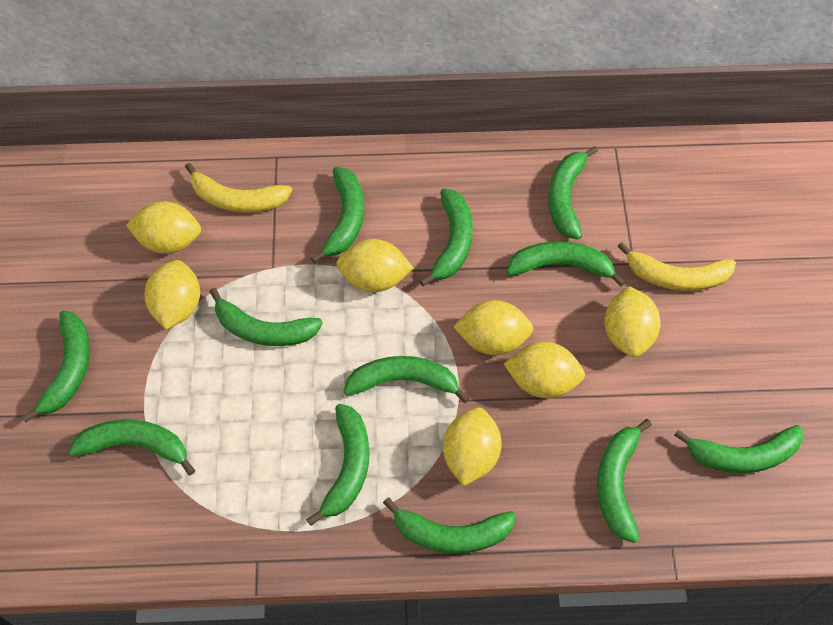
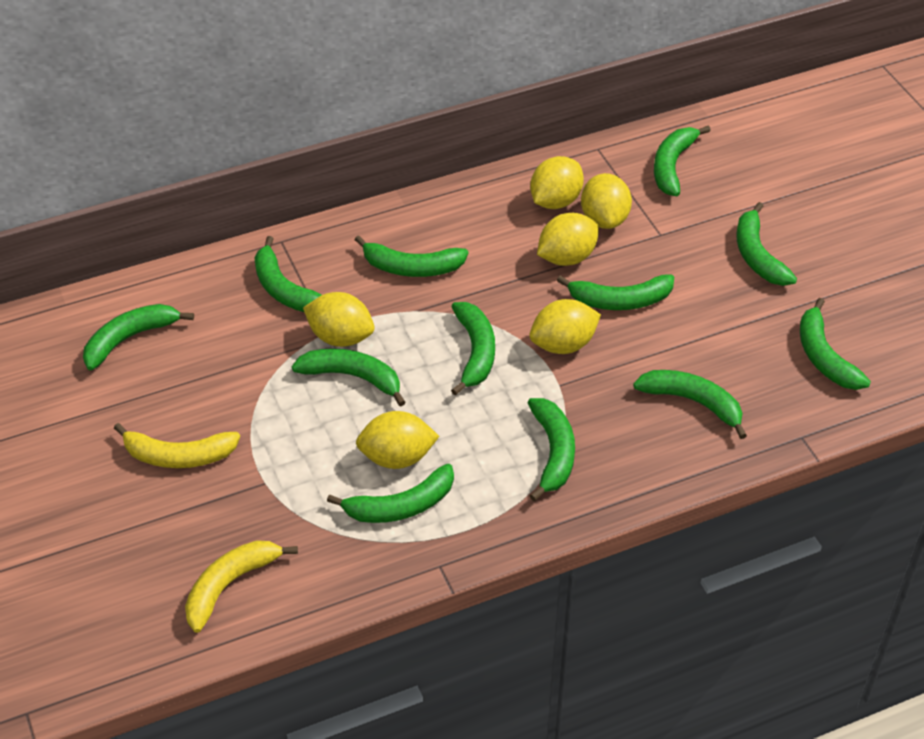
yellow lemon: 7 -> 6

